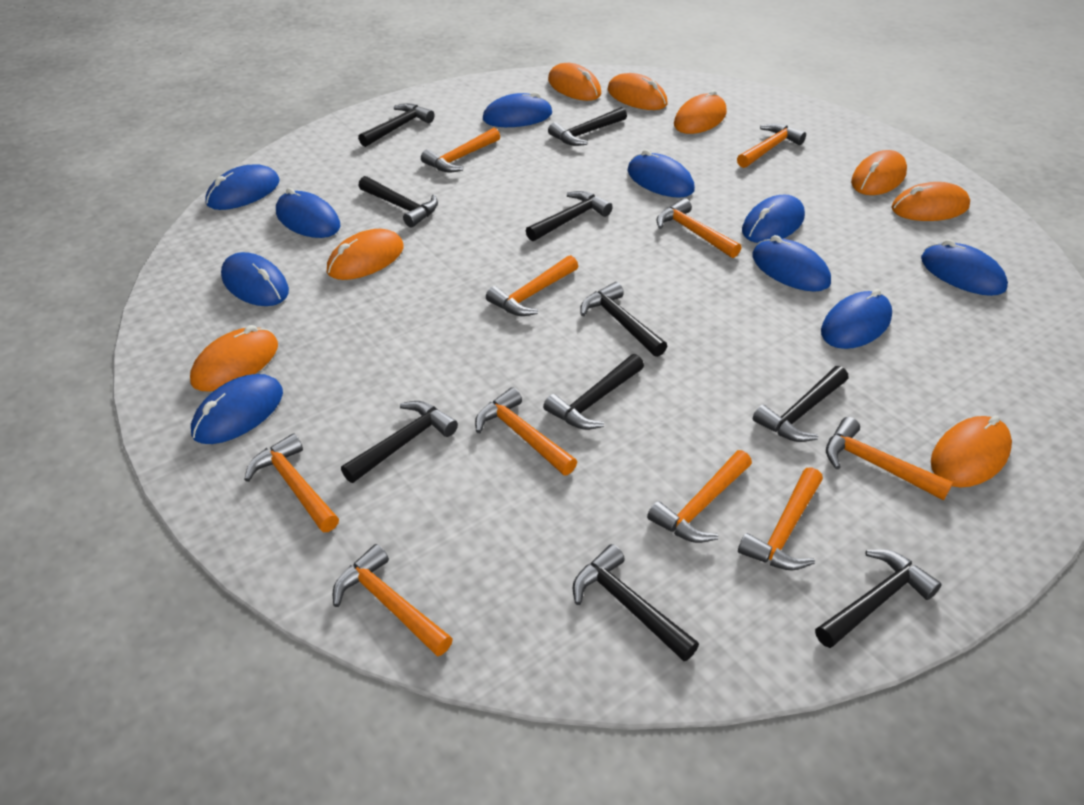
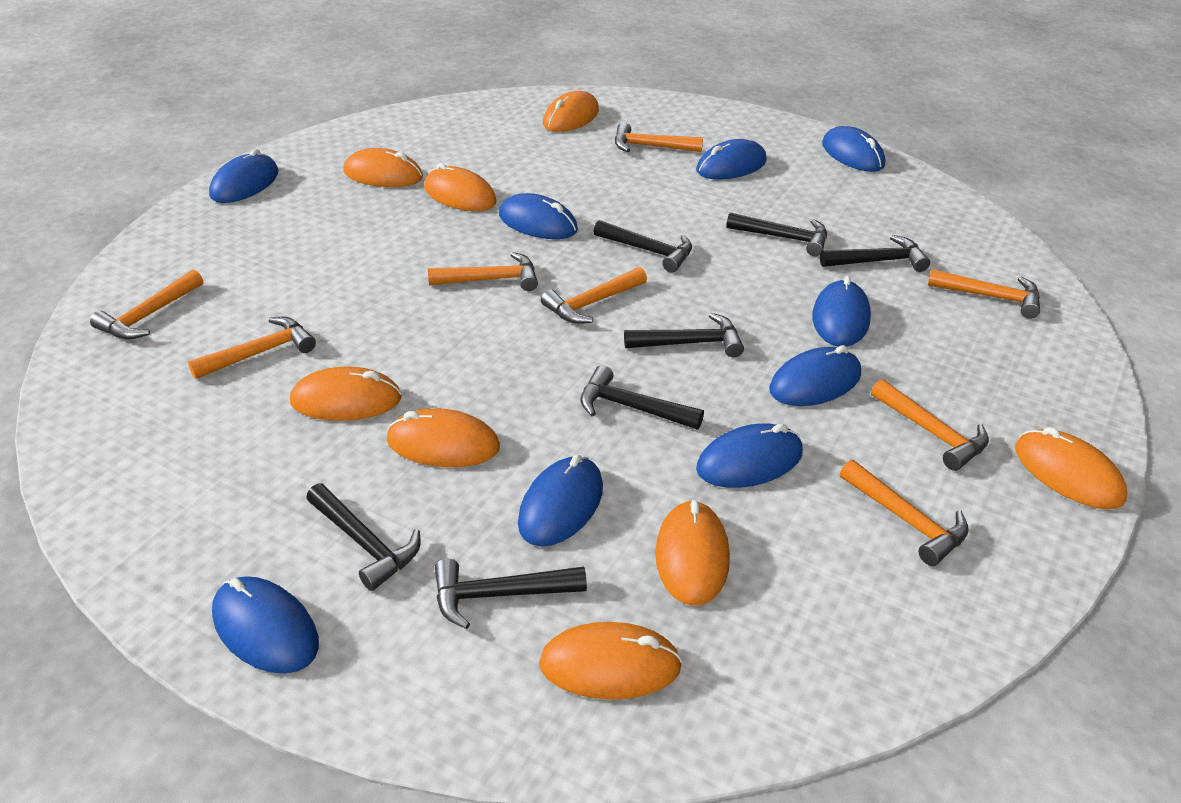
black hammer: 10 -> 7
blue mouse: 10 -> 9
orange hammer: 10 -> 8

